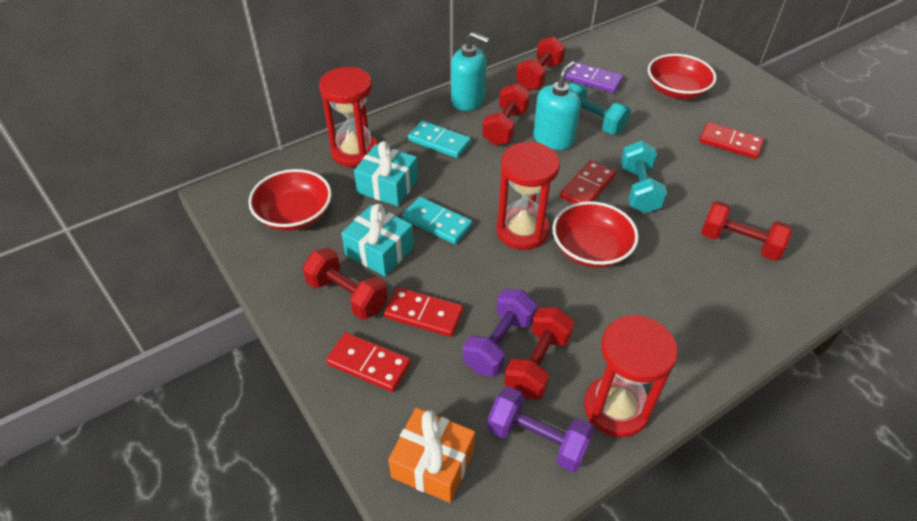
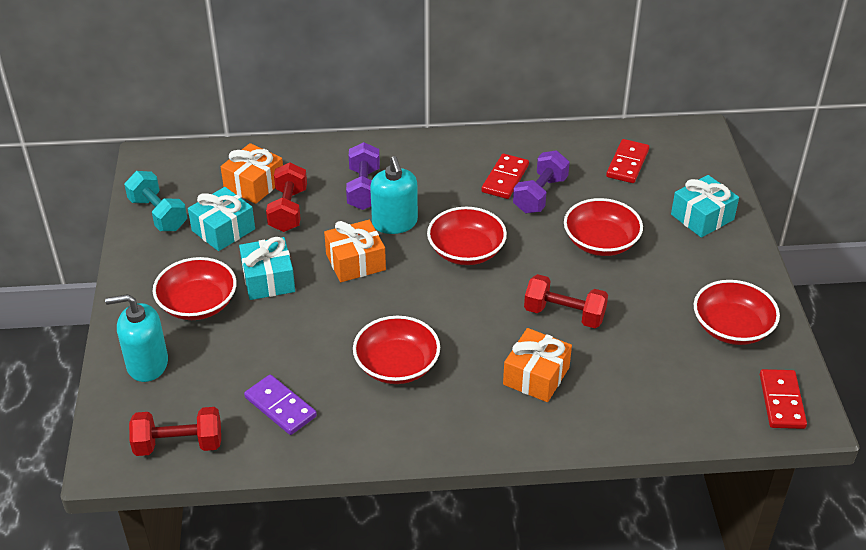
orange gift: 1 -> 3
red bowl: 3 -> 5
red domino: 4 -> 3
red dumbbell: 5 -> 3
red hourglass: 3 -> 0
turquoise domino: 2 -> 0
turquoise dumbbell: 2 -> 1
turquoise gift: 2 -> 3

